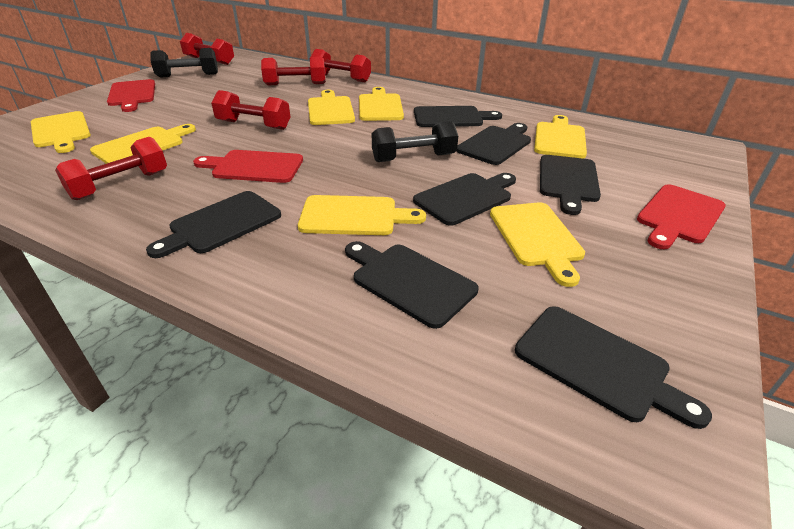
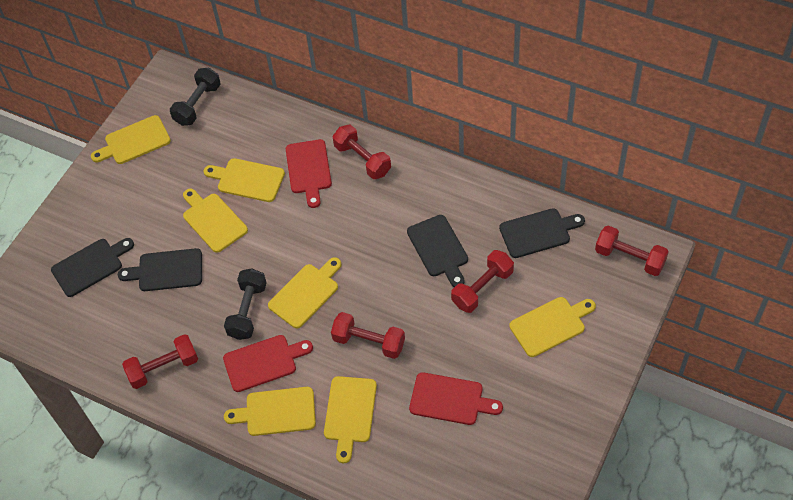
black cutting board: 7 -> 4

